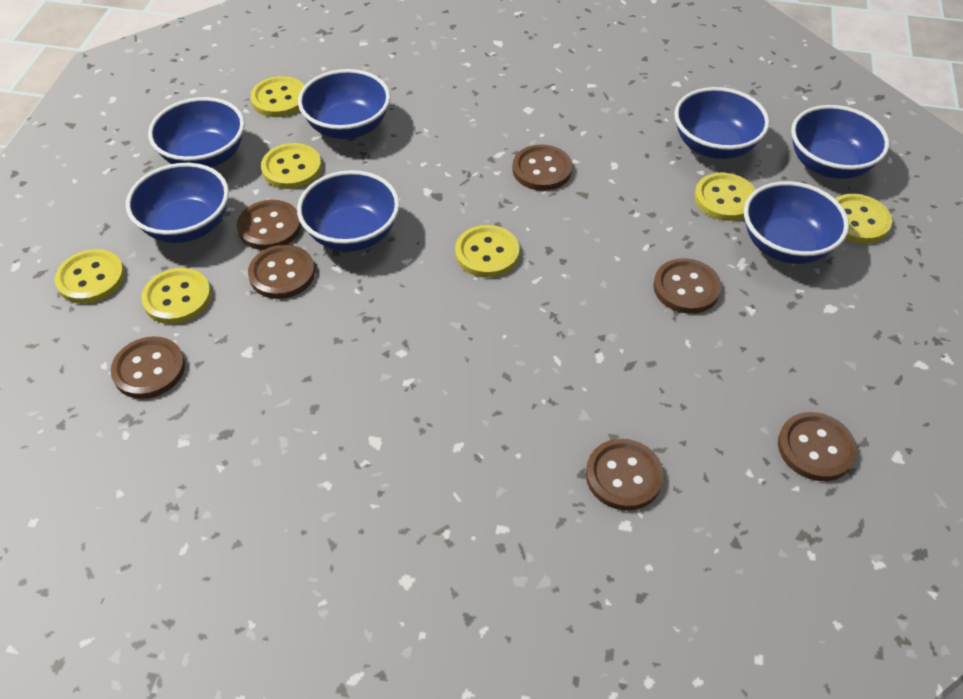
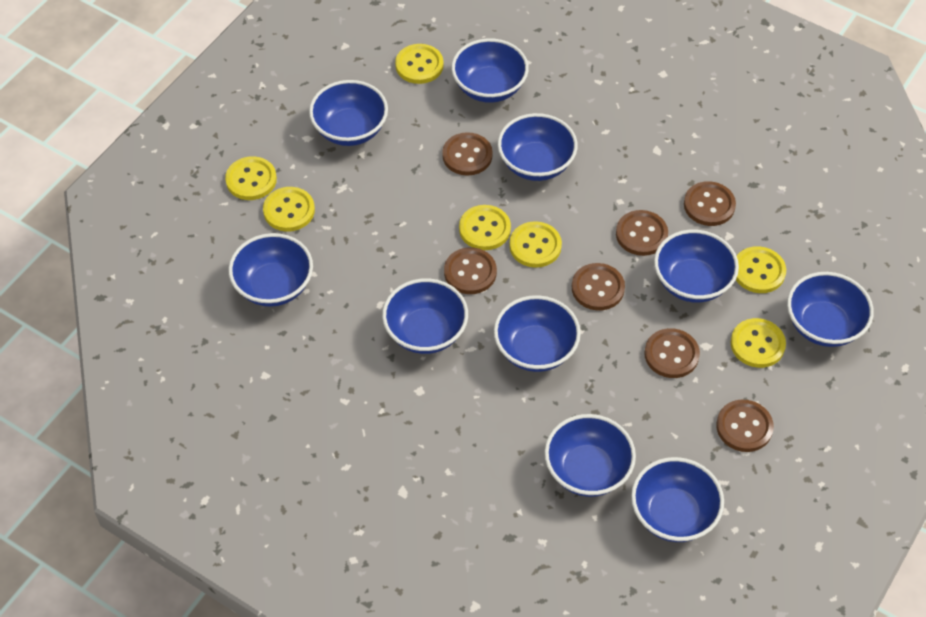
blue bowl: 7 -> 10

